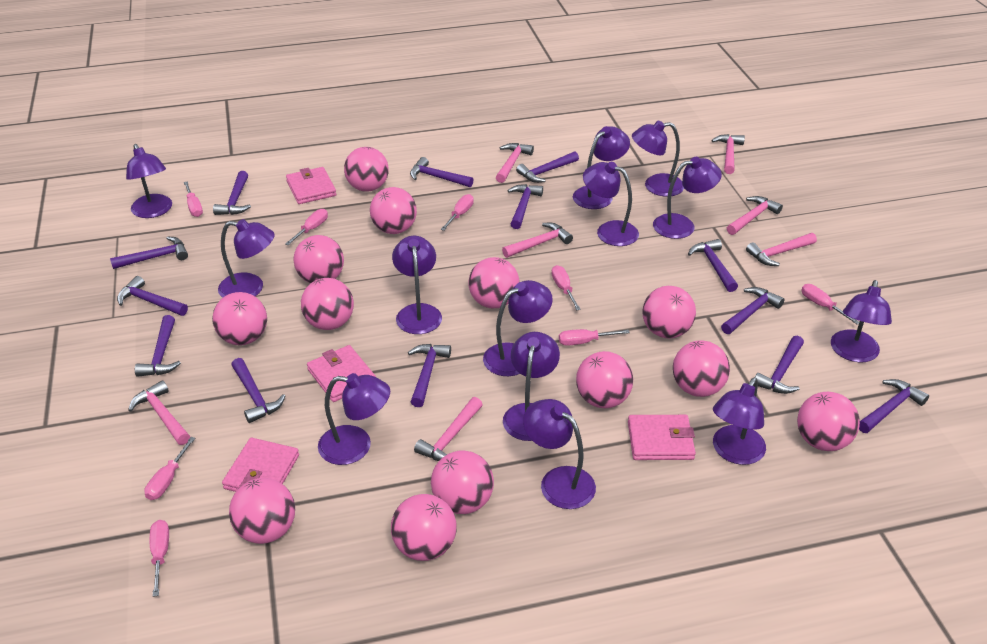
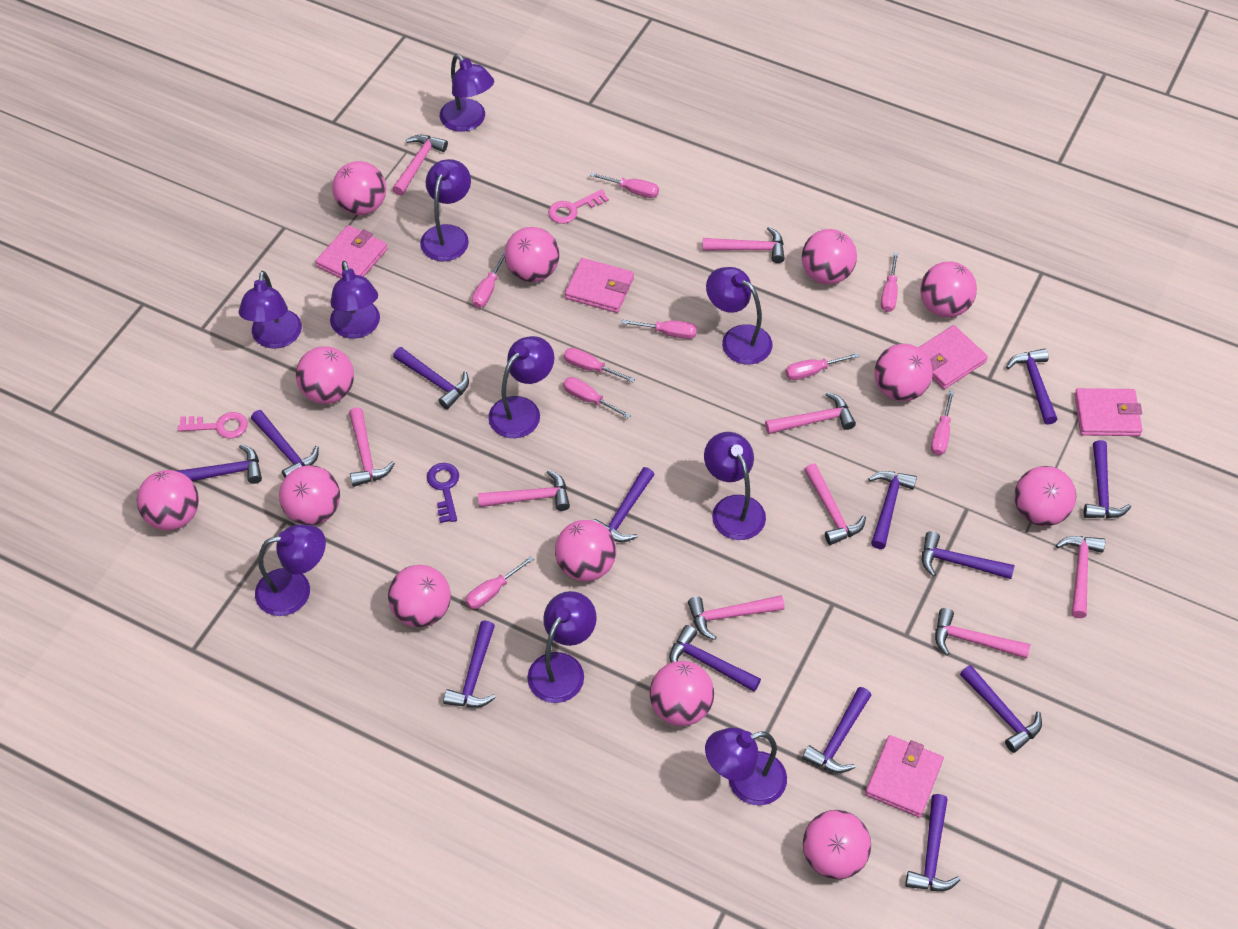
pink hammer: 7 -> 9
pink key: 0 -> 2
pink screwdriver: 8 -> 9
pink wallet: 4 -> 5
purple key: 0 -> 1
purple lamp: 13 -> 10

